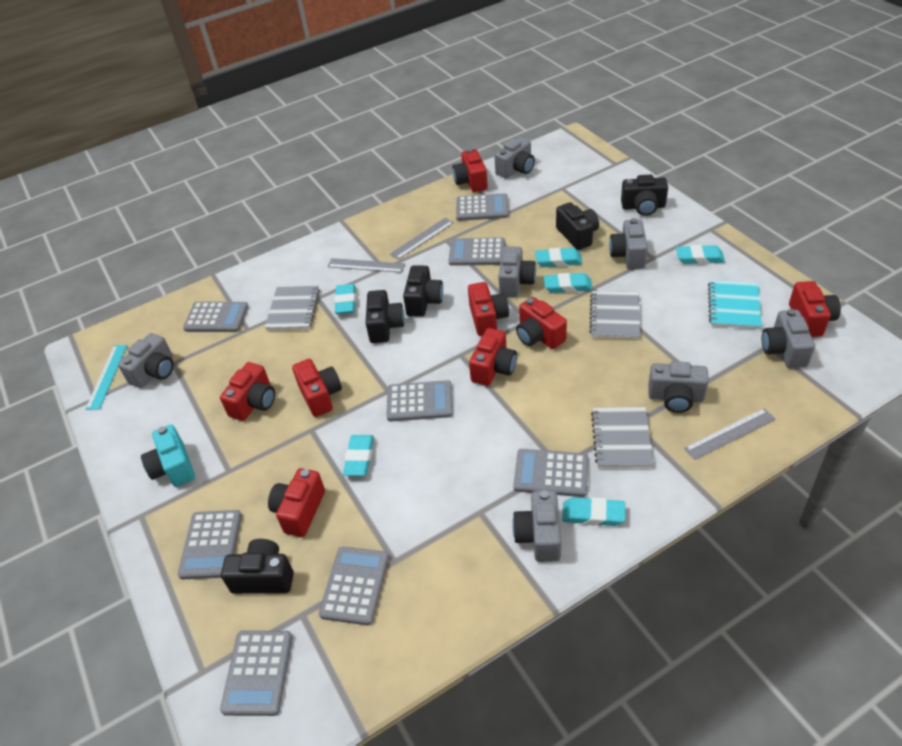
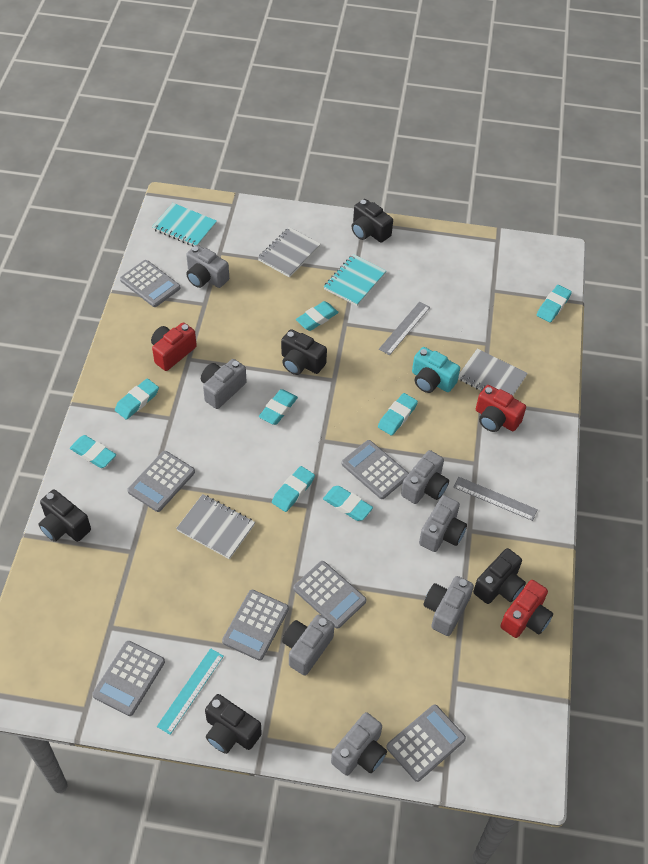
grey calculator: 8 -> 7
grey ruler: 3 -> 2
red camera: 8 -> 3
turquoise eraser: 6 -> 8
turquoise notebook: 1 -> 2

